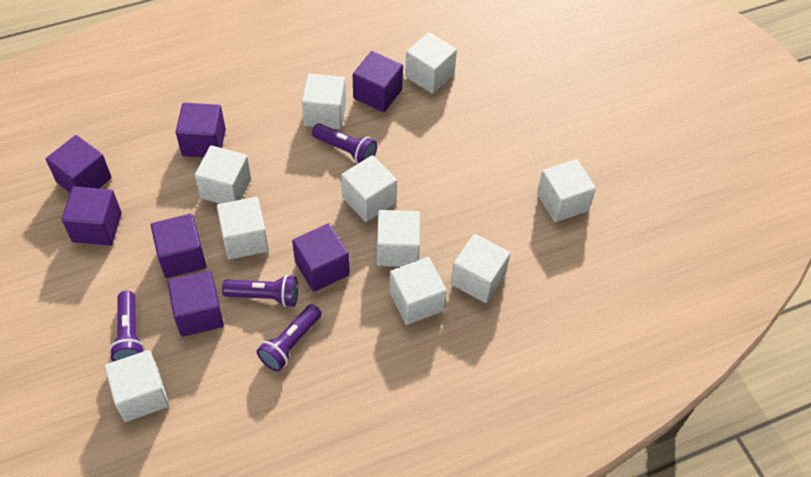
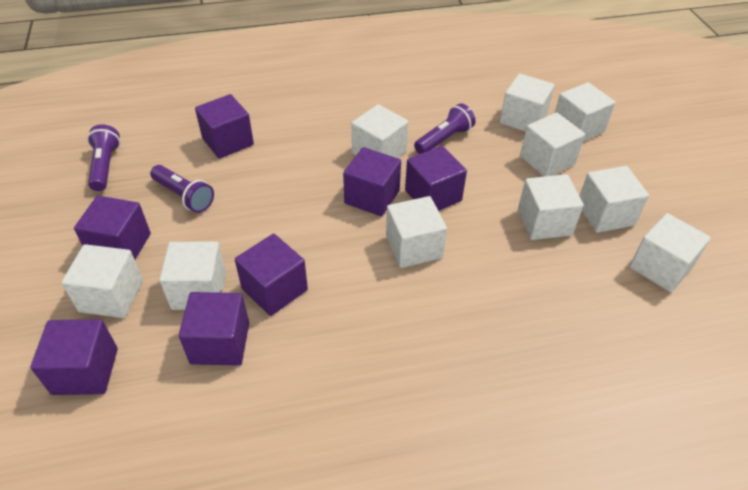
purple flashlight: 4 -> 3

